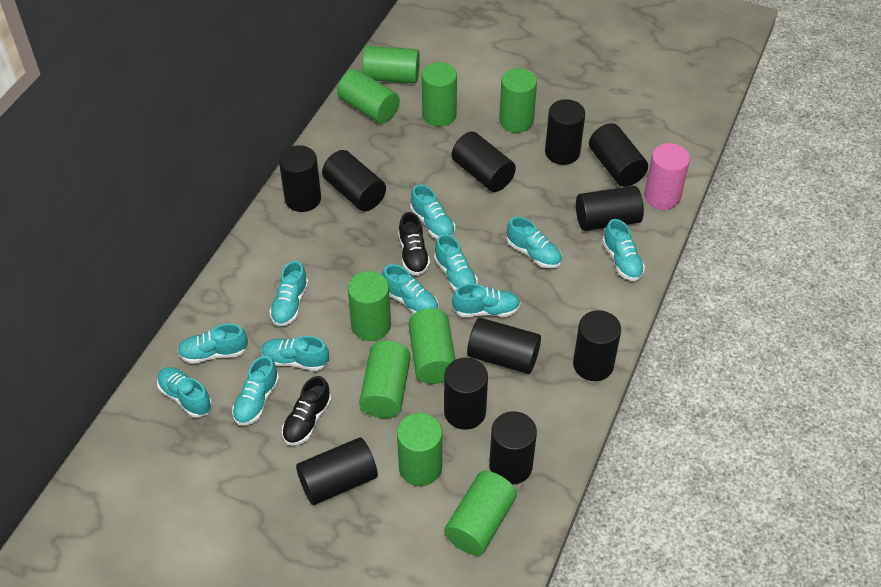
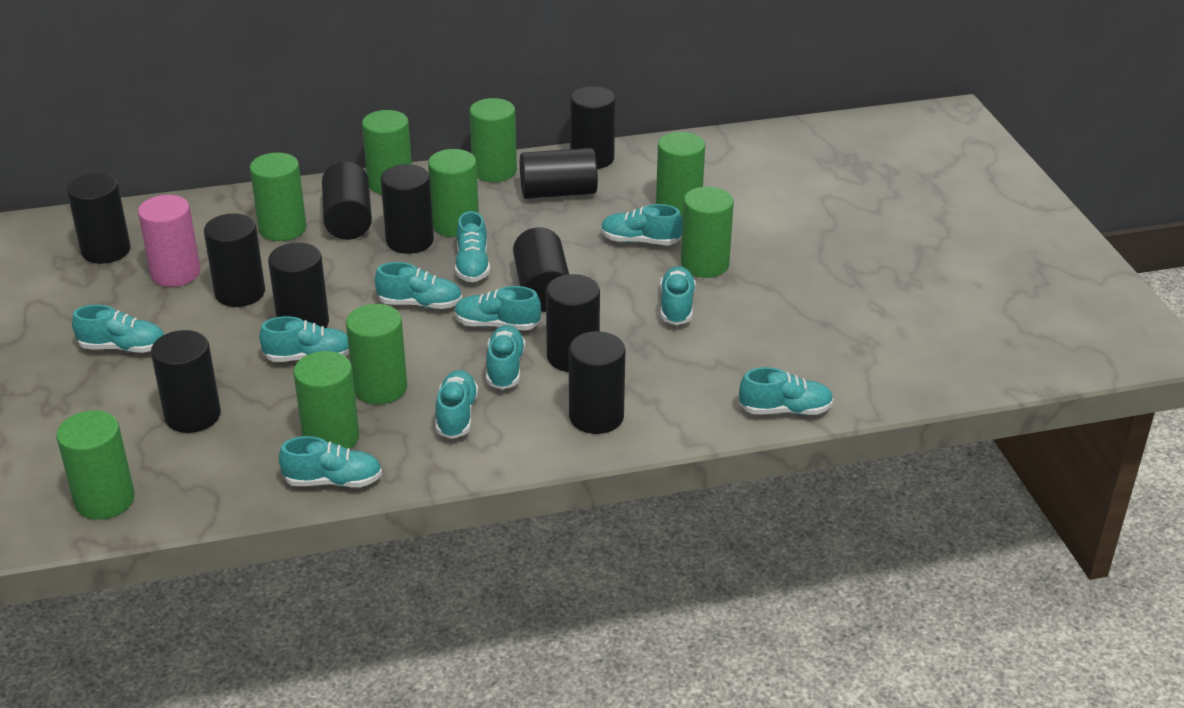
black shoe: 2 -> 0

